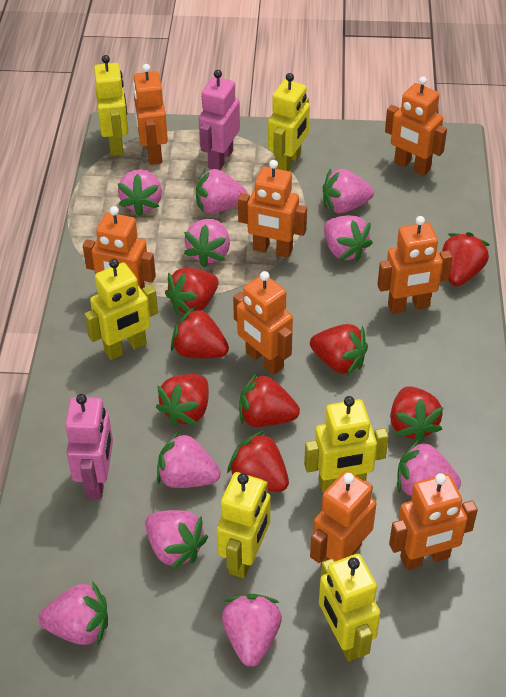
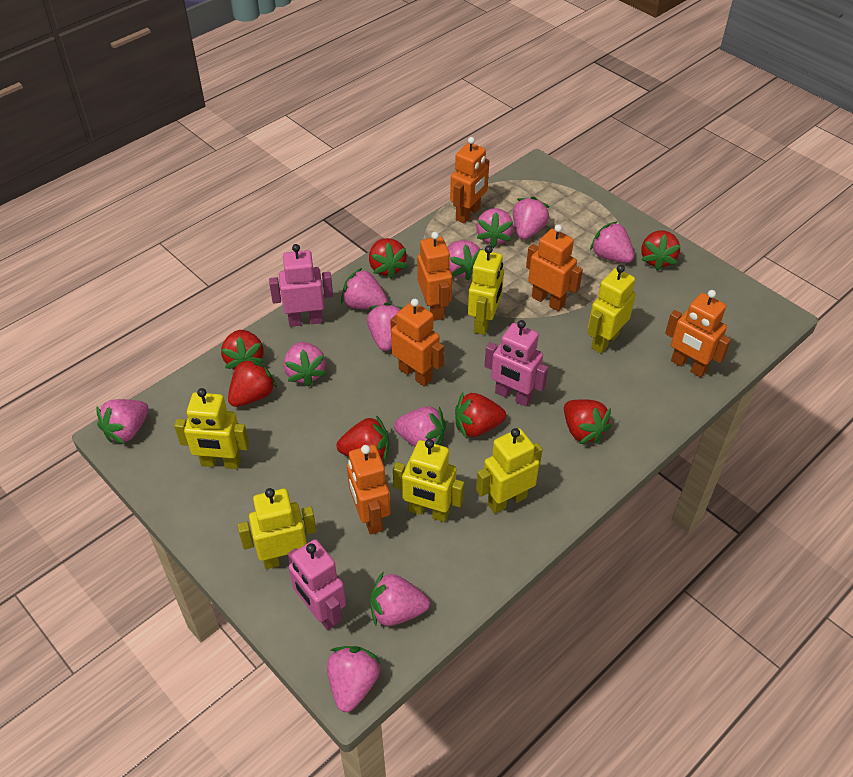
orange robot: 8 -> 6
pink robot: 2 -> 3
pink strawberry: 10 -> 11
red strawberry: 8 -> 7

